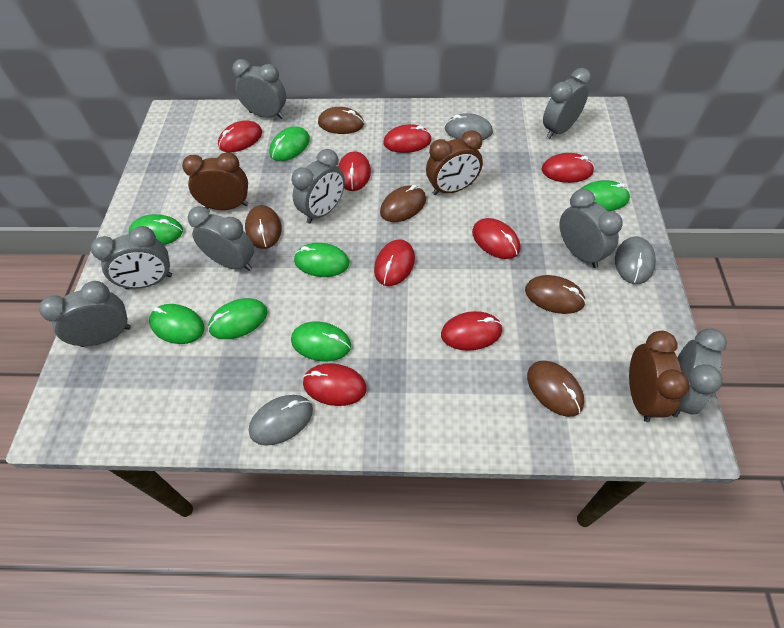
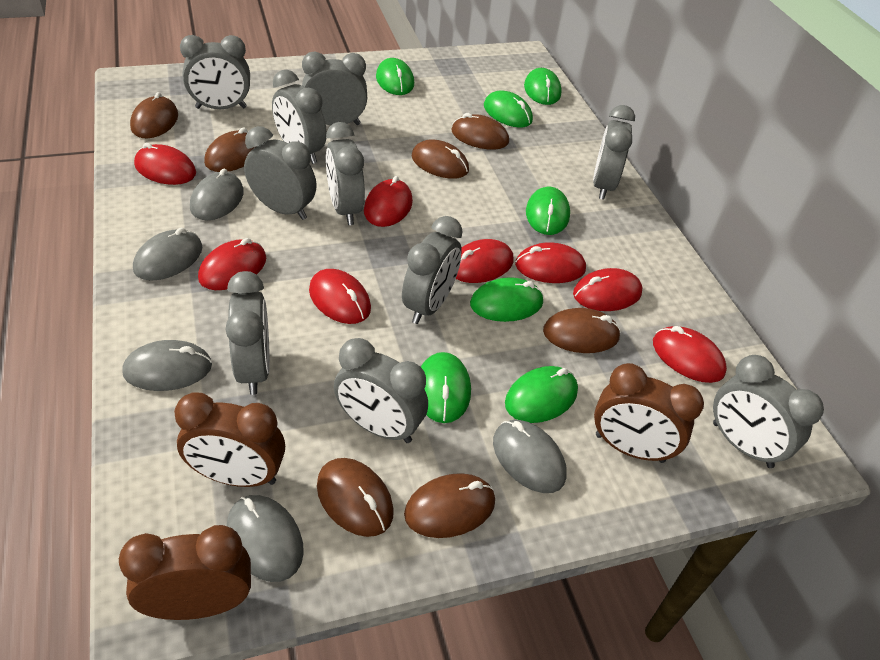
brown mouse: 5 -> 7
grey clock: 8 -> 10
grey mouse: 3 -> 5

